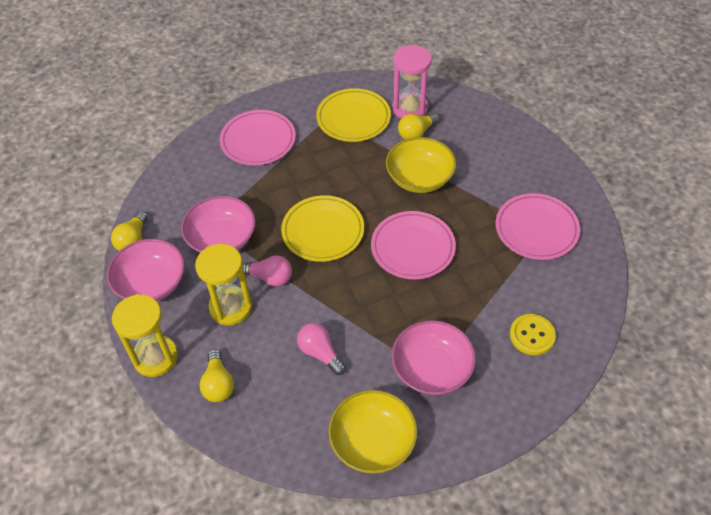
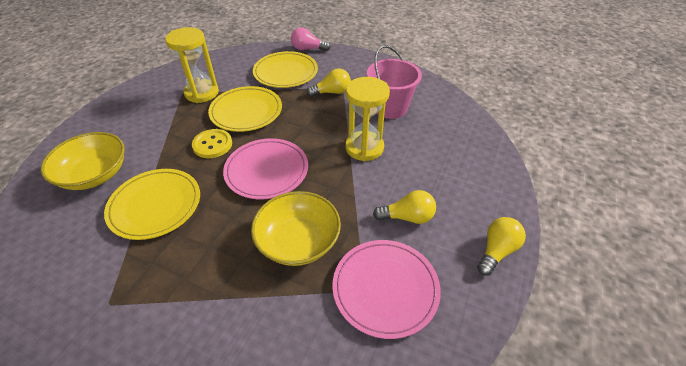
pink bowl: 3 -> 0
pink bucket: 0 -> 1
pink hourglass: 1 -> 0
pink light bulb: 2 -> 1
pink plate: 3 -> 2
yellow plate: 2 -> 3

